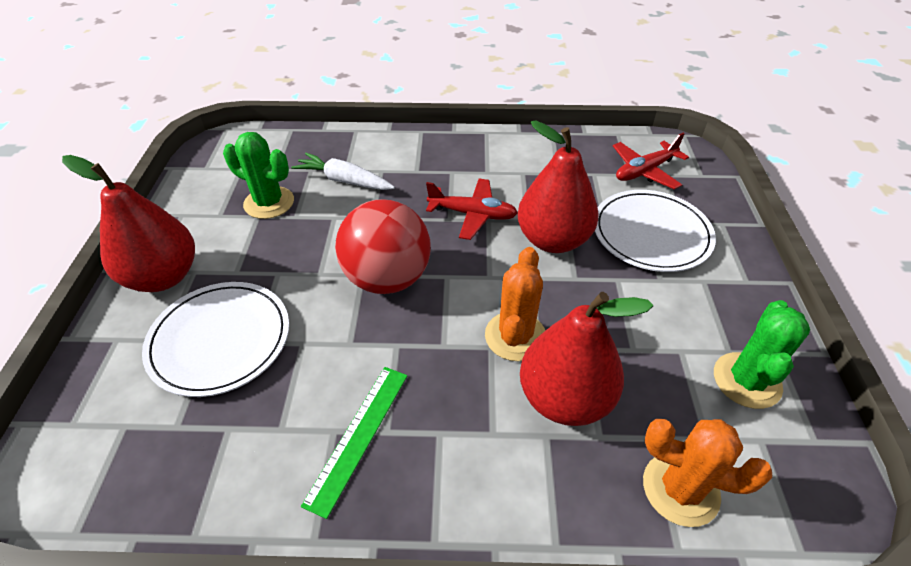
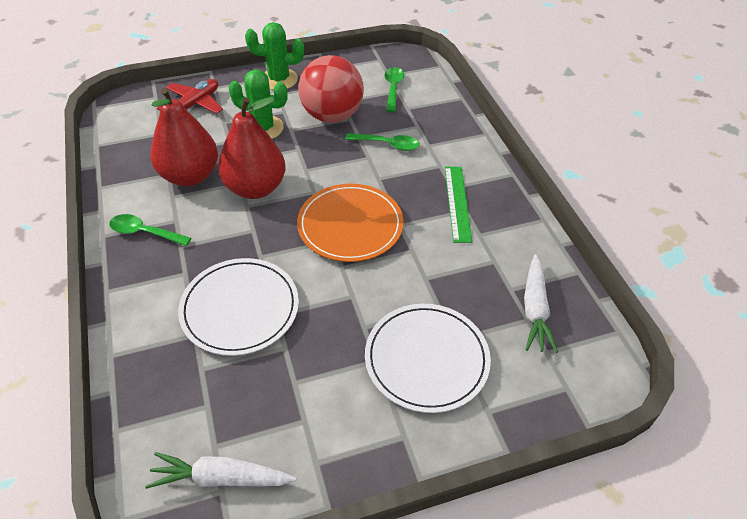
green spoon: 0 -> 3
orange cactus: 2 -> 0
orange plate: 0 -> 1
red pear: 3 -> 2
red plane: 2 -> 1
white carrot: 1 -> 2

